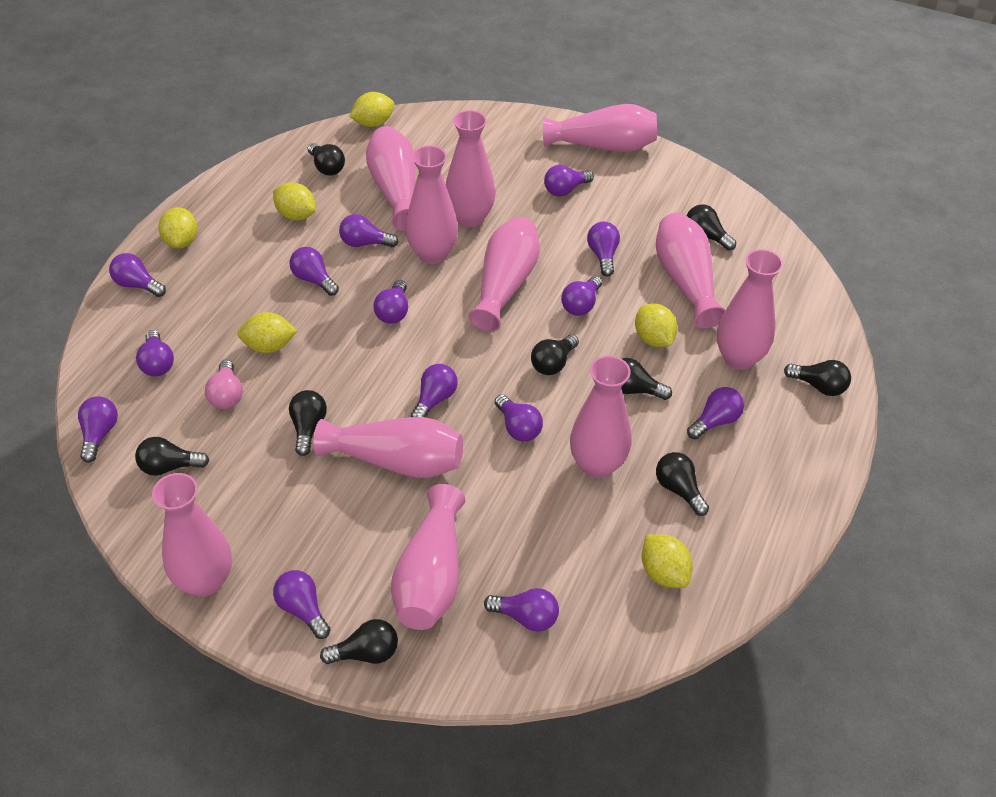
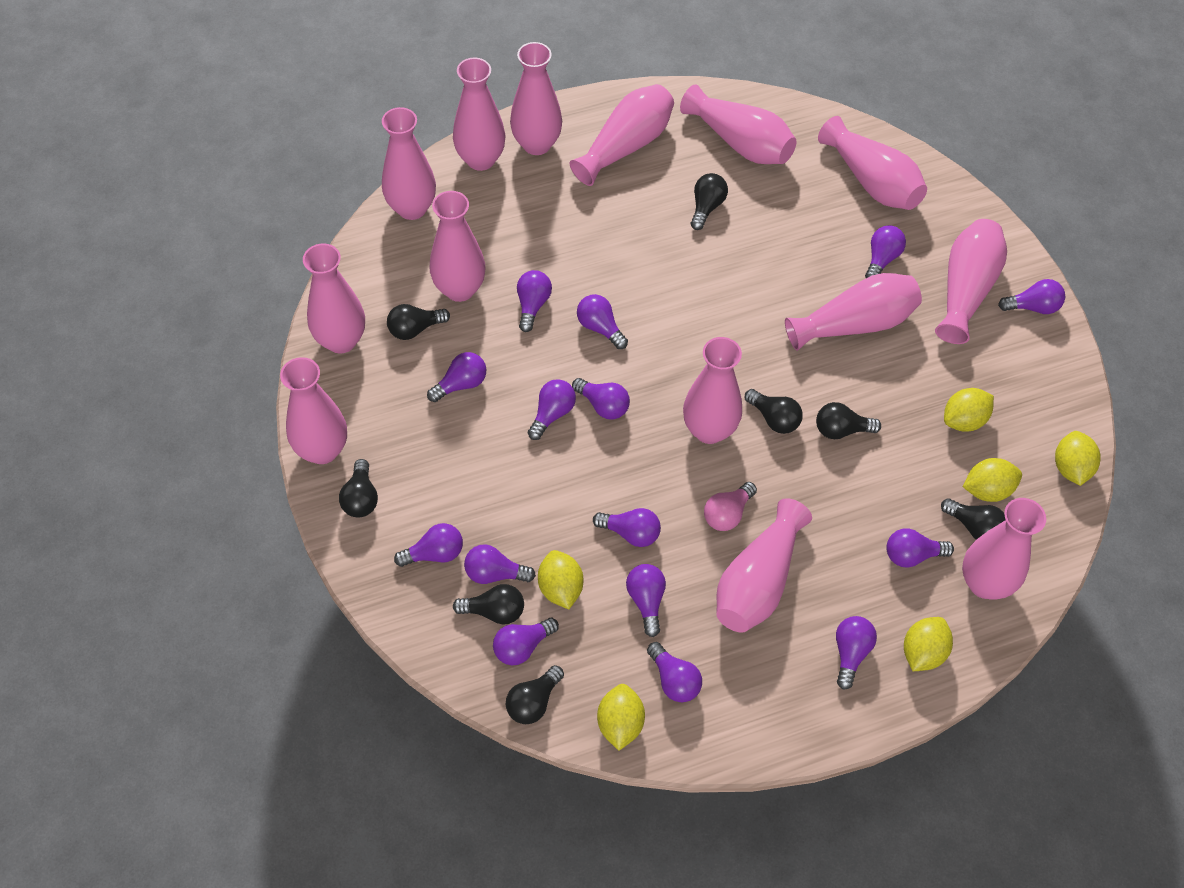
black light bulb: 9 -> 8
pink vase: 11 -> 14
purple light bulb: 14 -> 15

